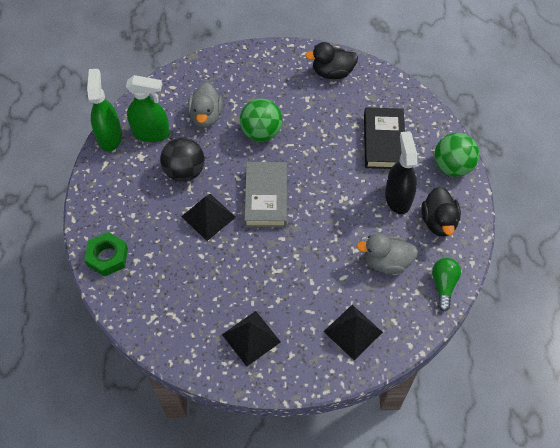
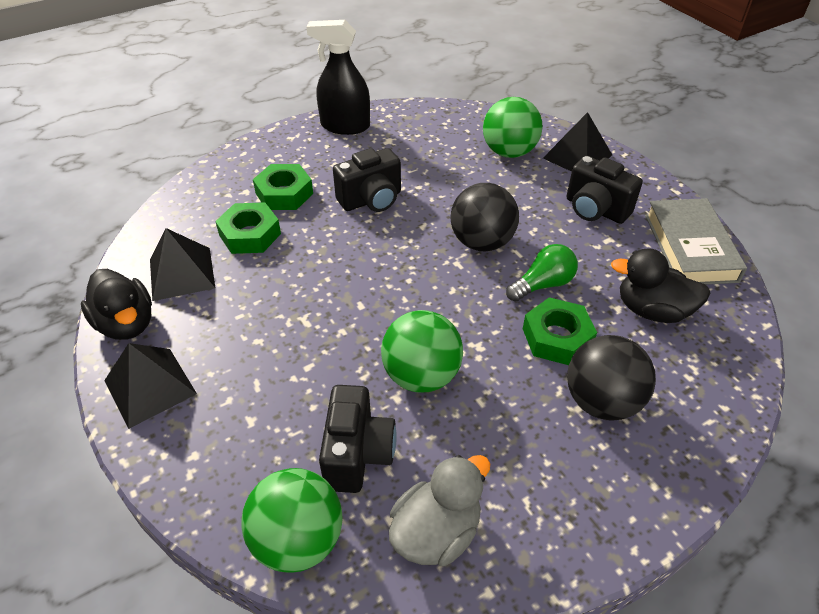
black ball: 1 -> 2
black book: 1 -> 0
black camera: 0 -> 3
green ball: 2 -> 3
green nut: 1 -> 3
green spray bottle: 2 -> 0
grey duck: 2 -> 1

